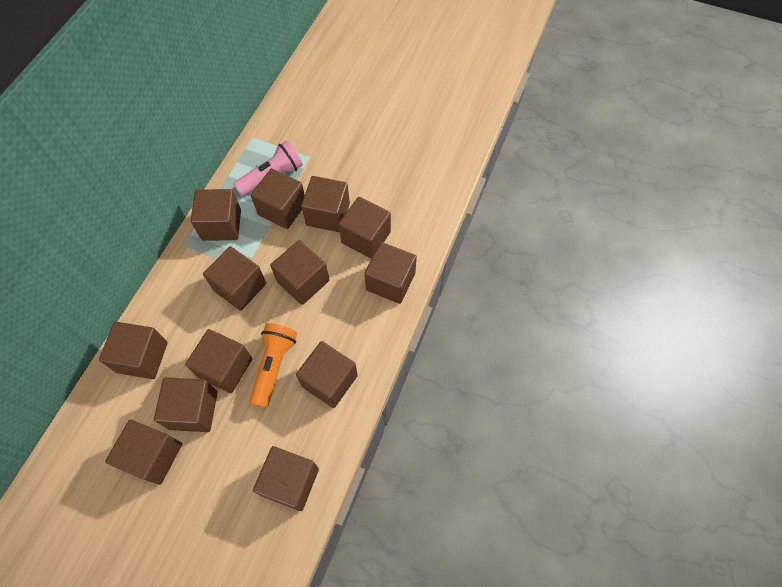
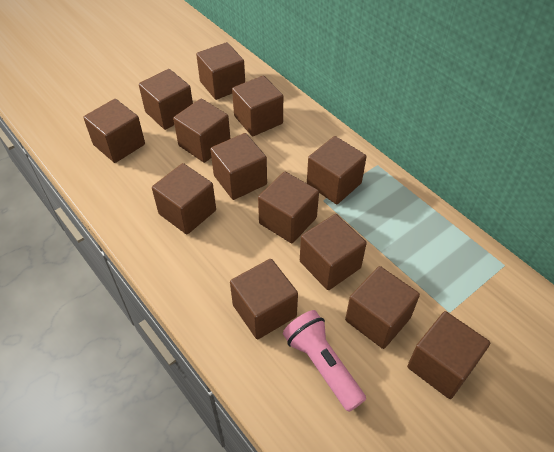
orange flashlight: 1 -> 0

